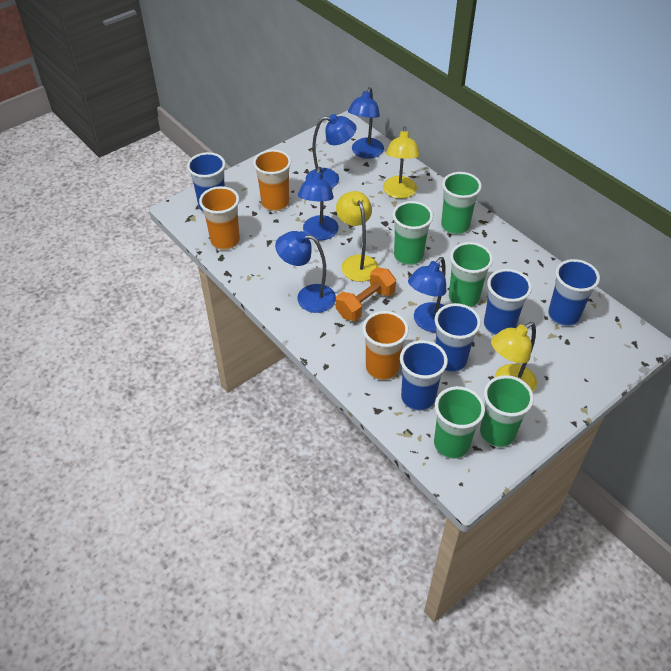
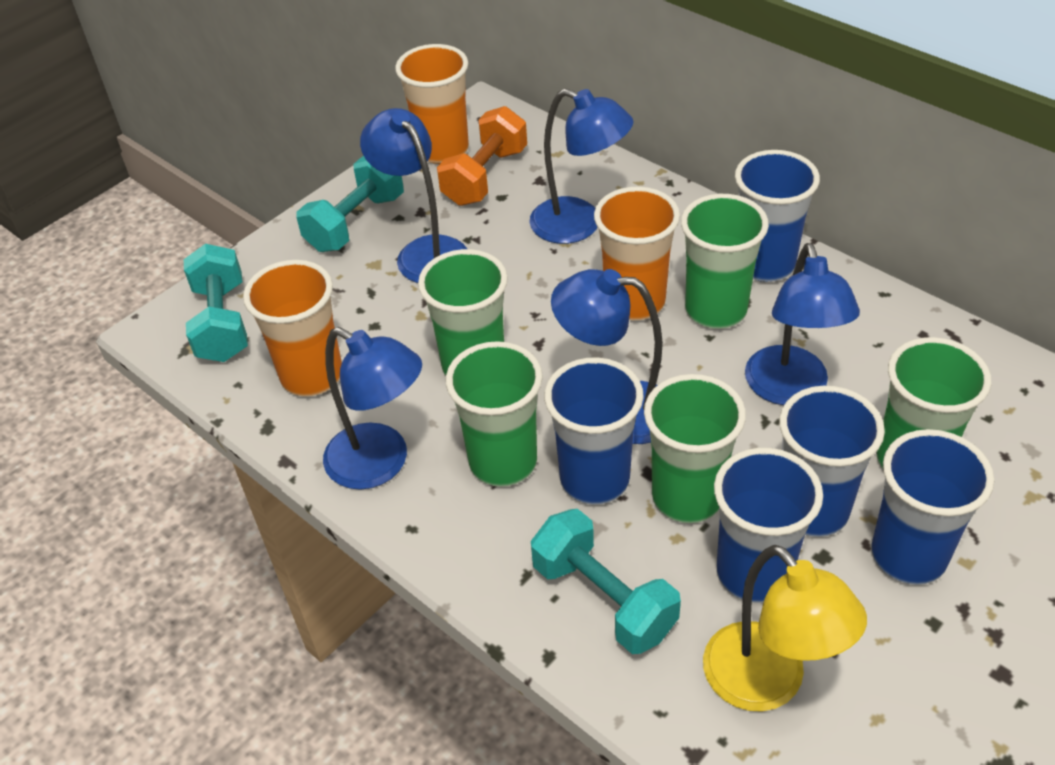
turquoise dumbbell: 0 -> 3
yellow lamp: 3 -> 1

